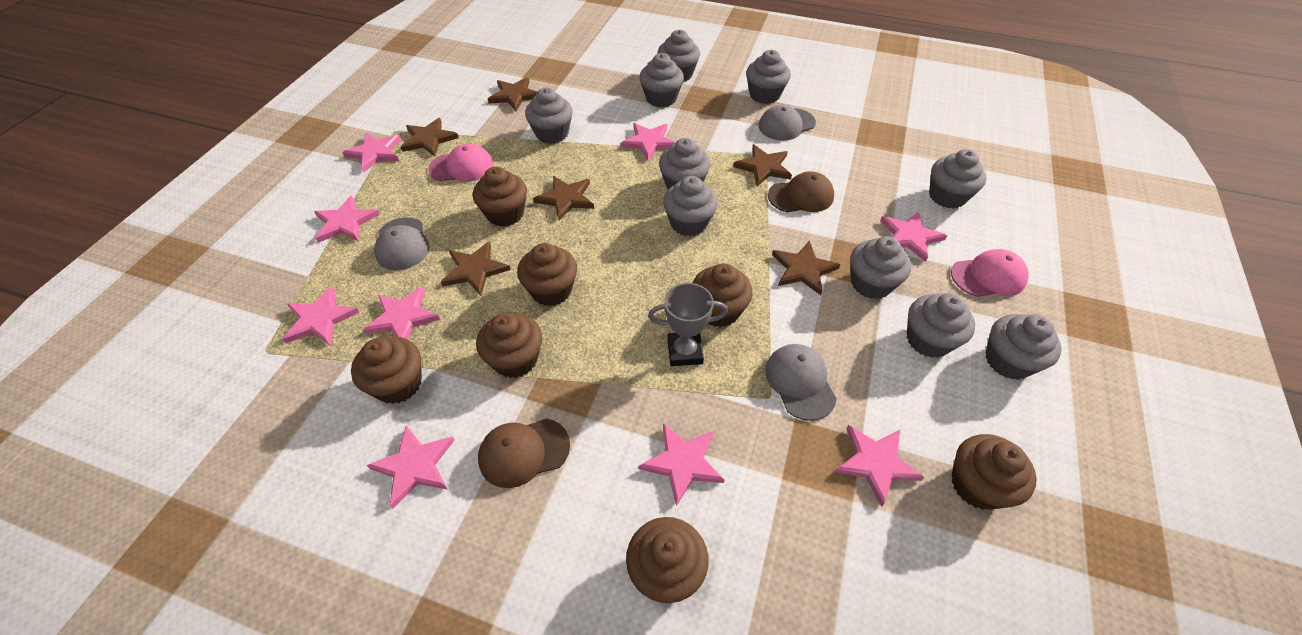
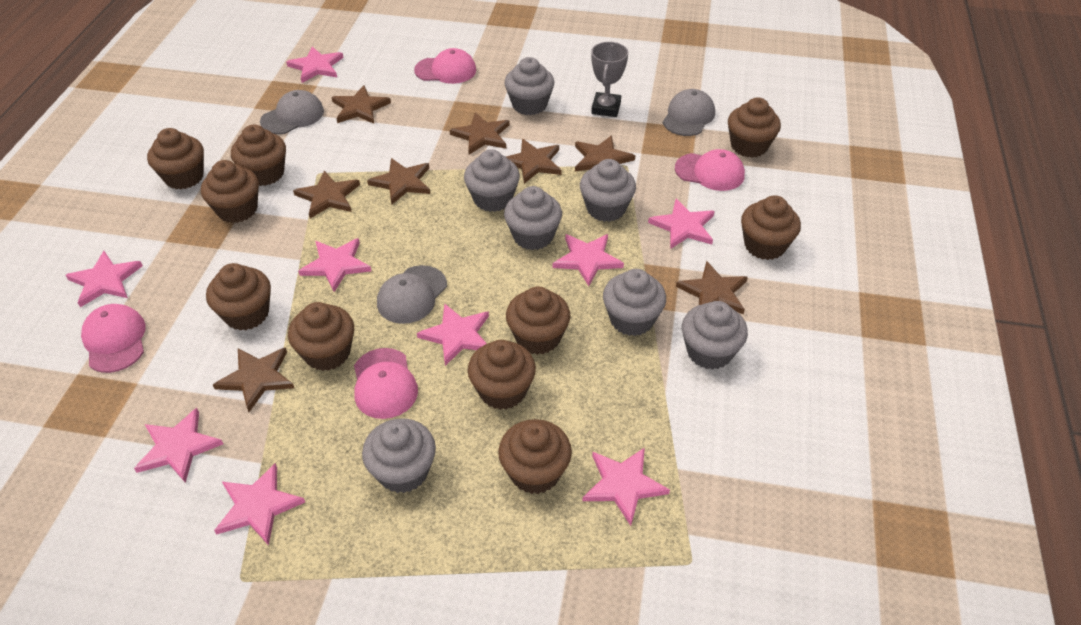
brown cap: 2 -> 0
brown cupcake: 7 -> 10
brown star: 6 -> 8
grey cupcake: 10 -> 7
pink cap: 2 -> 4

